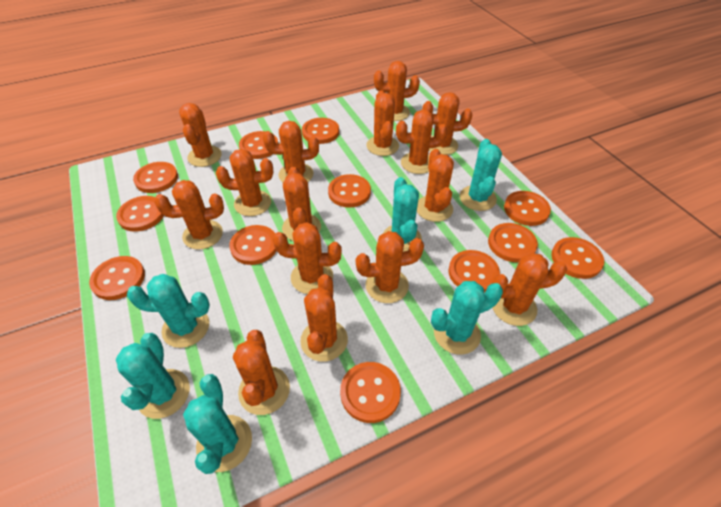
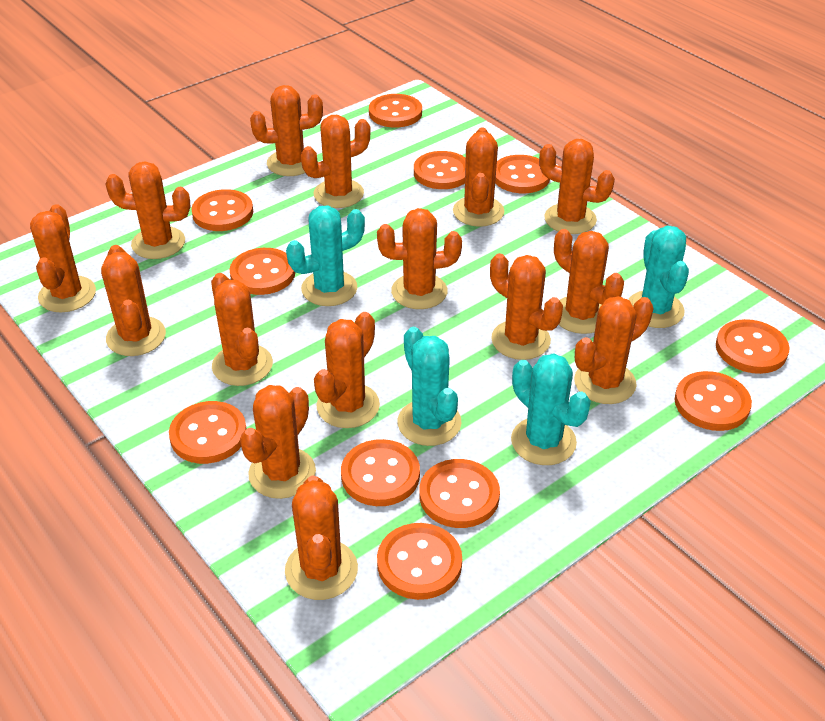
orange button: 12 -> 11
turquoise cactus: 6 -> 4

